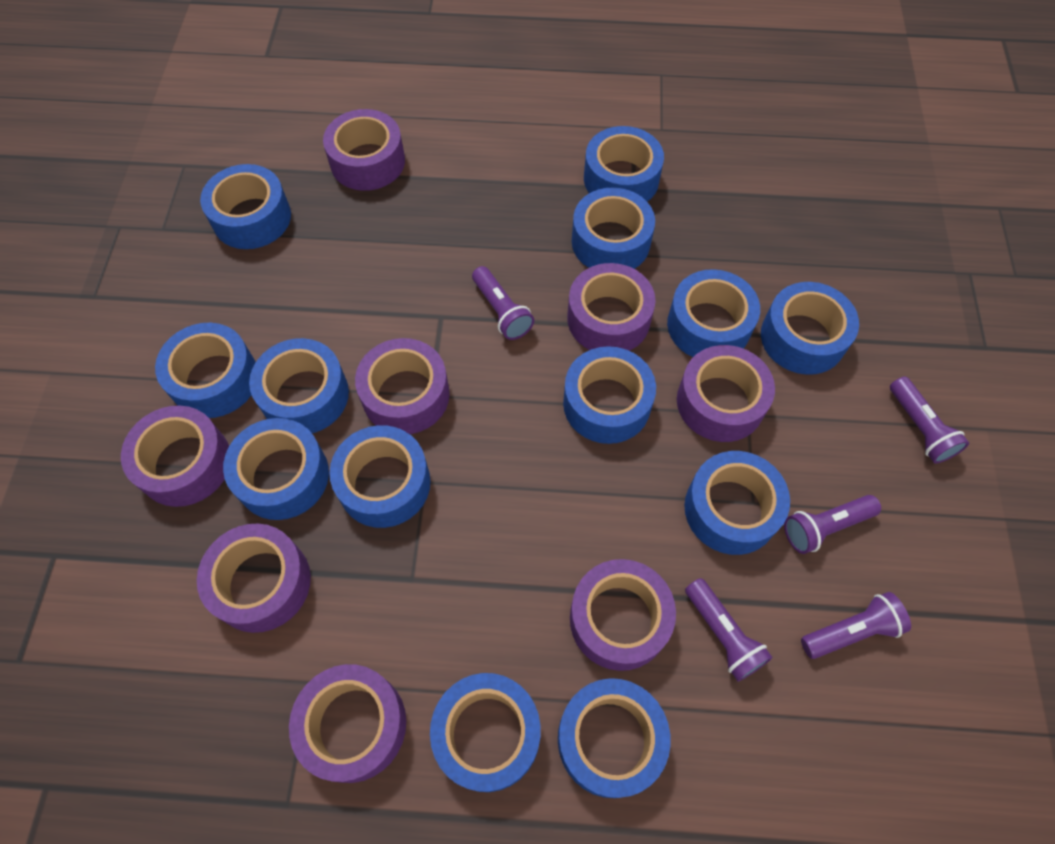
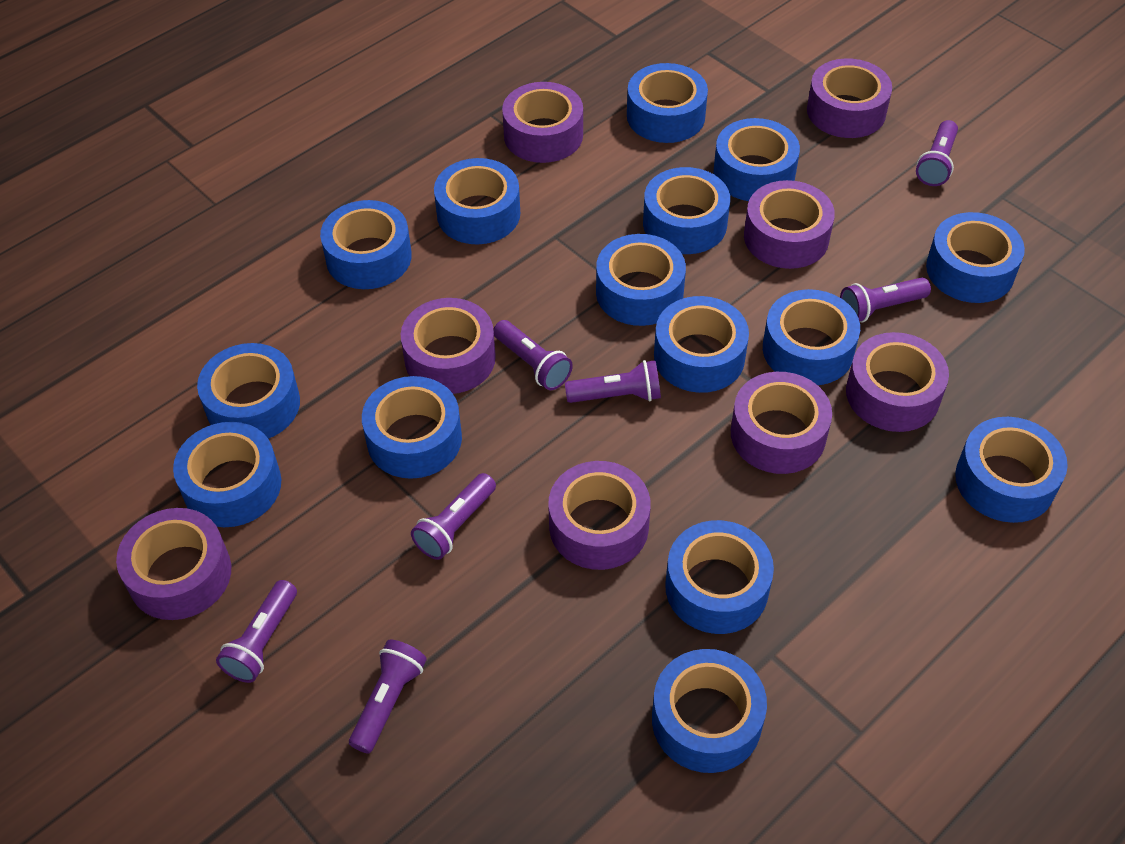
blue tape: 13 -> 15
purple flashlight: 5 -> 7

